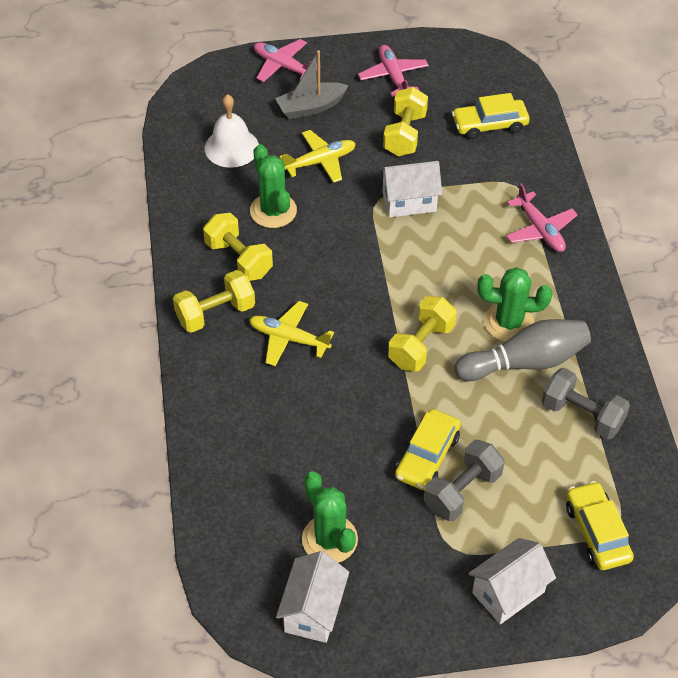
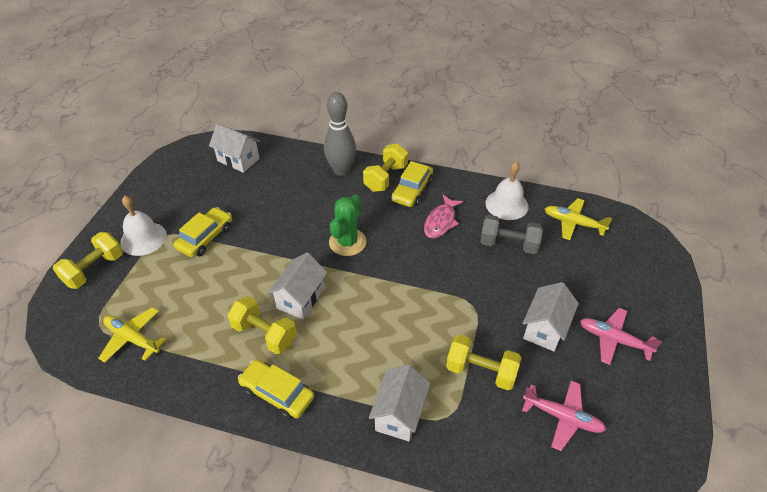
green cactus: 3 -> 1
grey boat: 1 -> 0
grey dumbbell: 2 -> 1
pink fish: 0 -> 1
pink plane: 3 -> 2
white bell: 1 -> 2
white house: 3 -> 4

